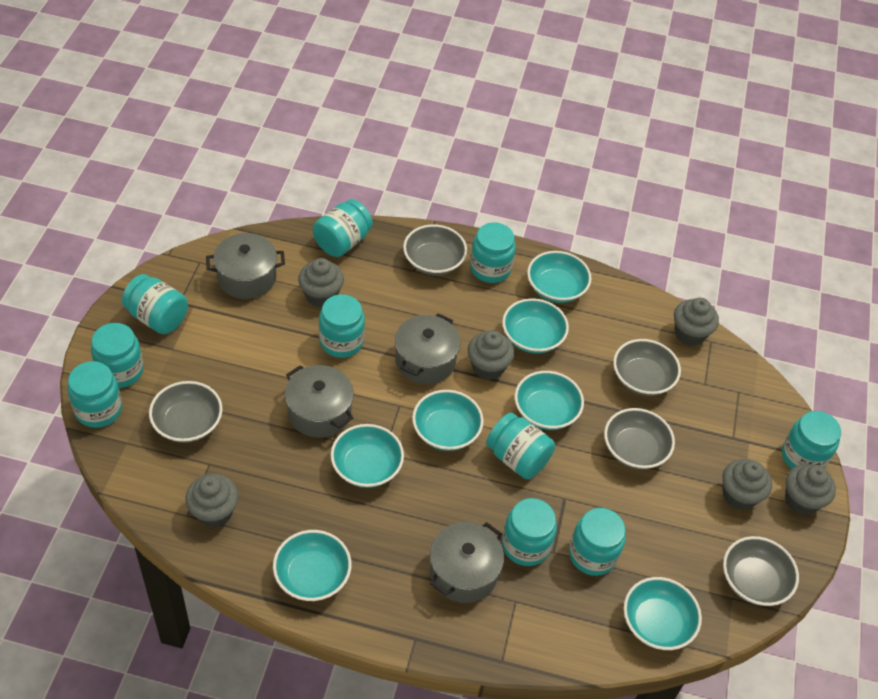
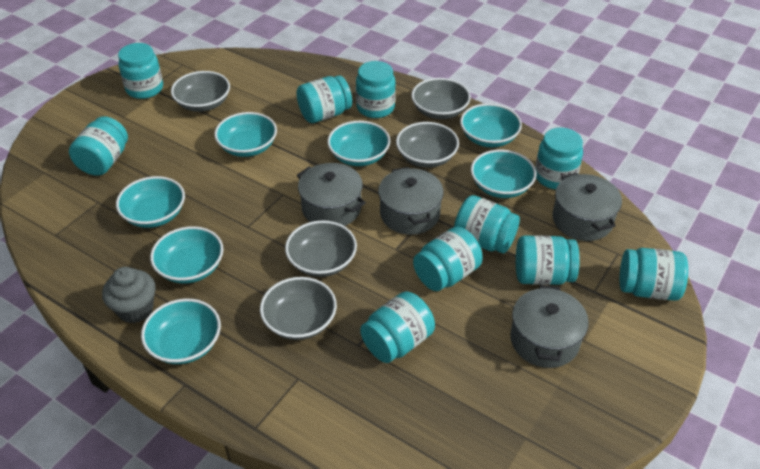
grey cupcake: 6 -> 1

